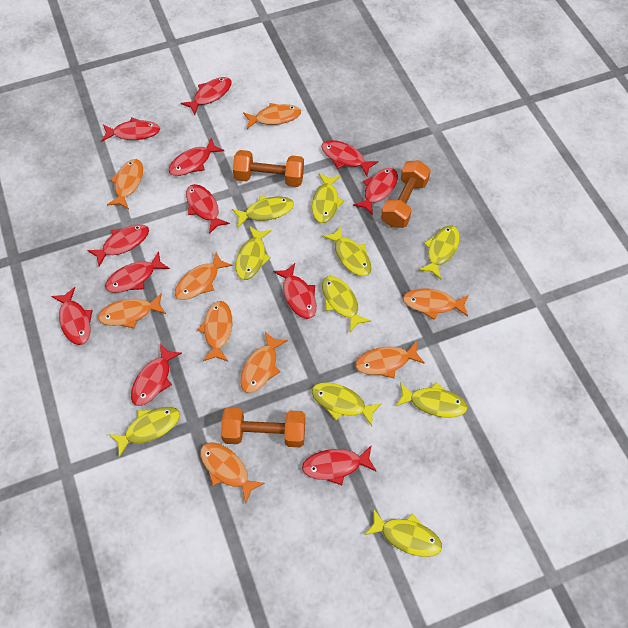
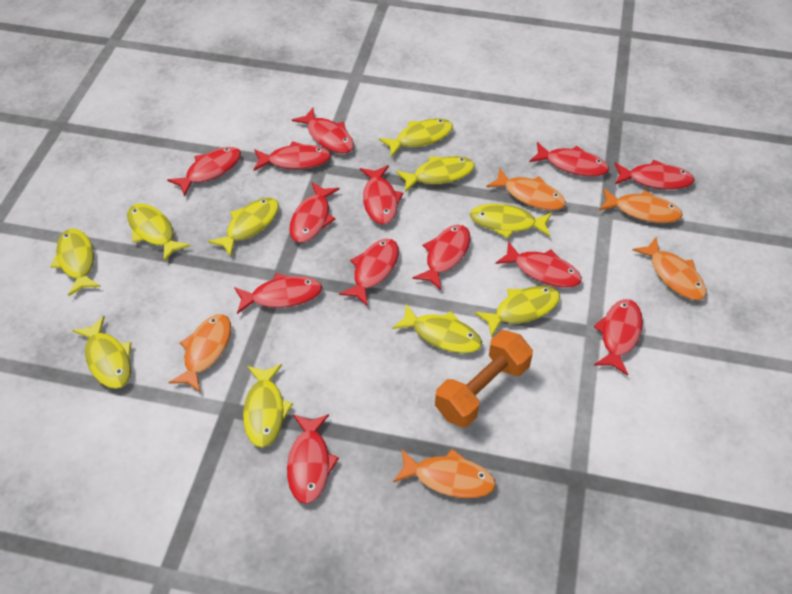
orange dumbbell: 3 -> 1
orange fish: 9 -> 5
red fish: 12 -> 13

